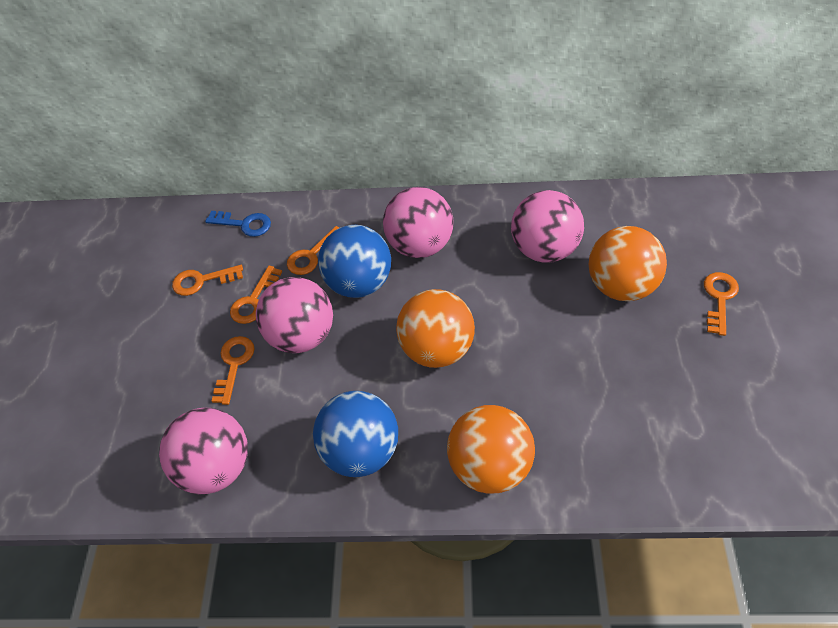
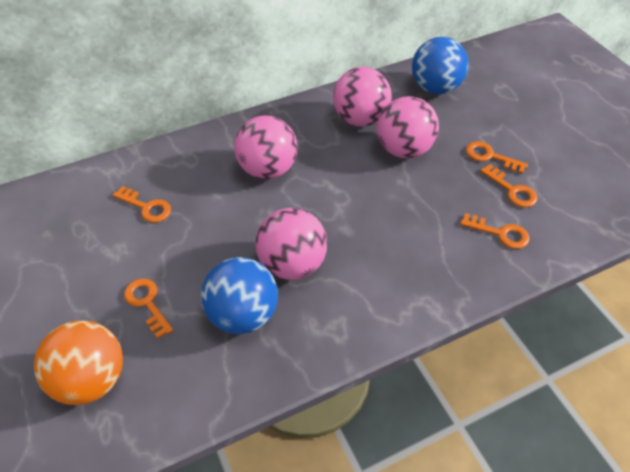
blue key: 1 -> 0
orange ball: 3 -> 1

